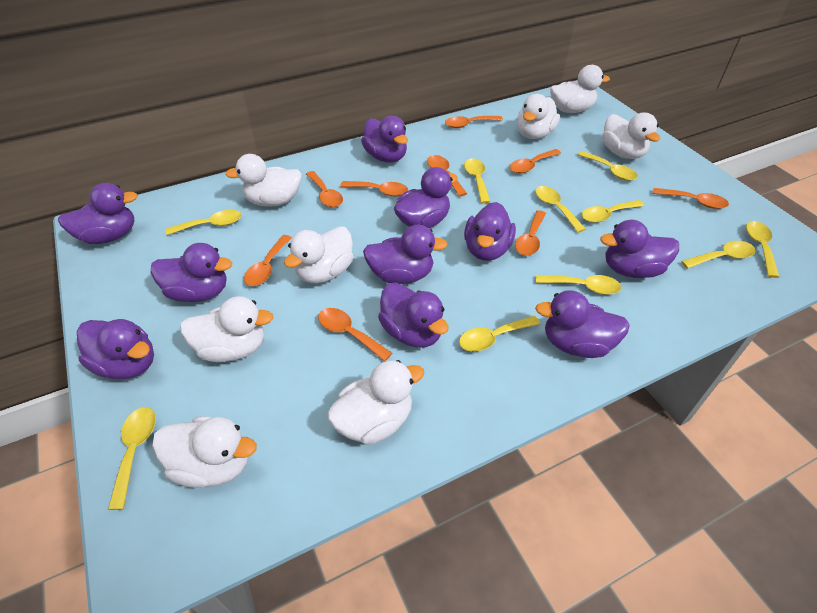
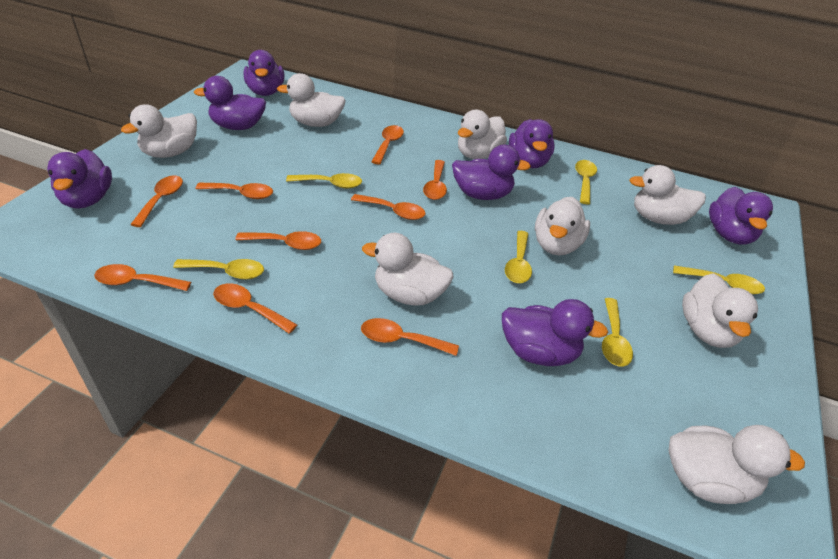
purple duck: 10 -> 7
yellow spoon: 10 -> 6

